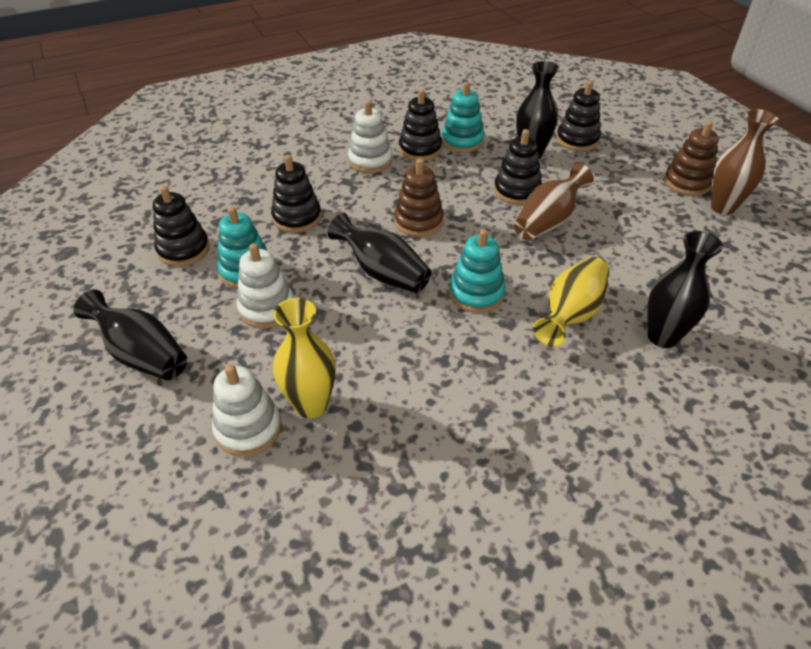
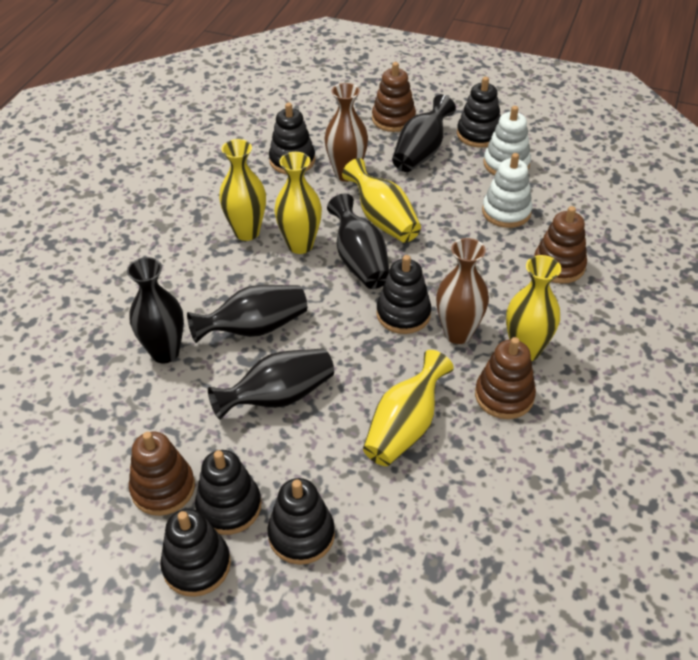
black stacking toy: 5 -> 6
black vase: 4 -> 5
brown stacking toy: 2 -> 4
turquoise stacking toy: 3 -> 0
white stacking toy: 3 -> 2
yellow vase: 2 -> 5

